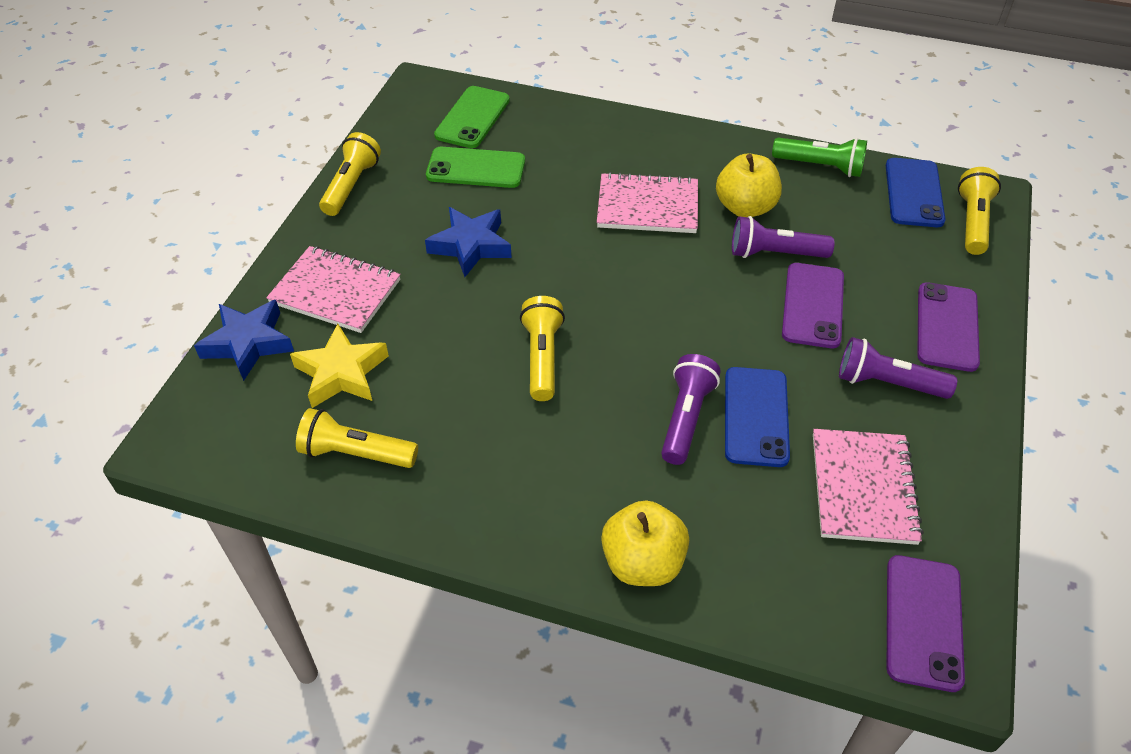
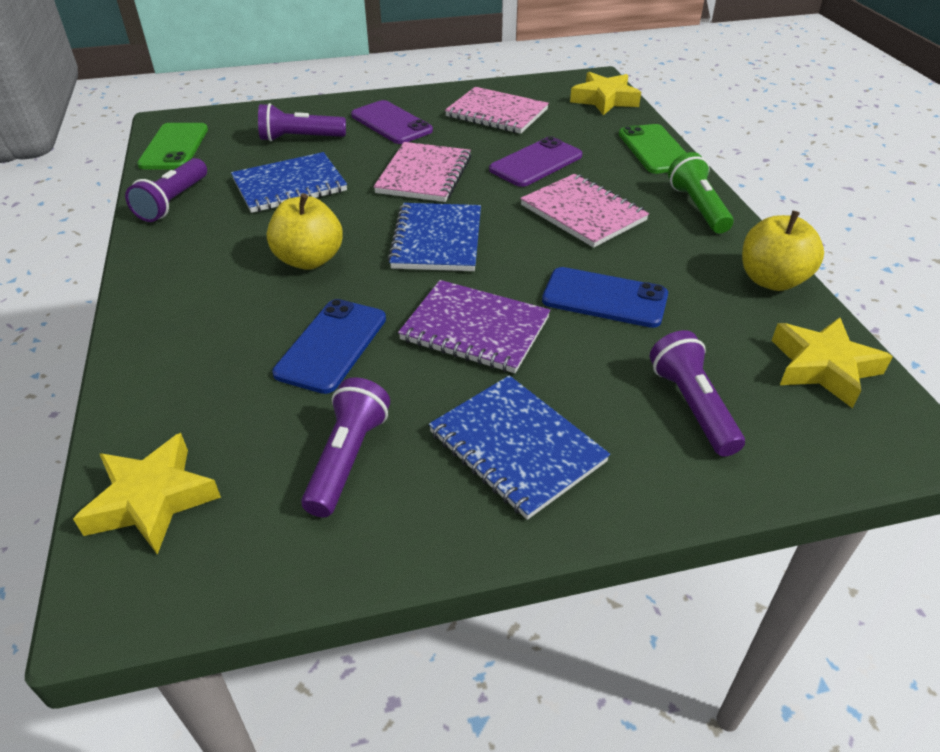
blue notebook: 0 -> 3
blue star: 2 -> 0
purple flashlight: 3 -> 4
purple notebook: 0 -> 1
purple phone: 3 -> 2
yellow flashlight: 4 -> 0
yellow star: 1 -> 3

